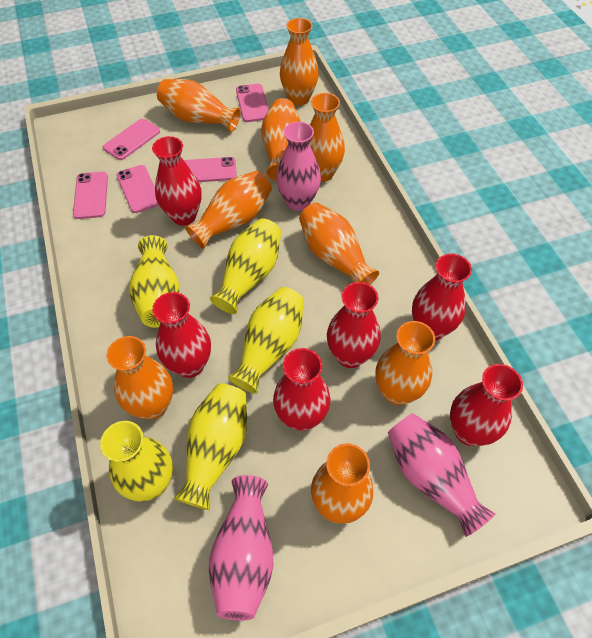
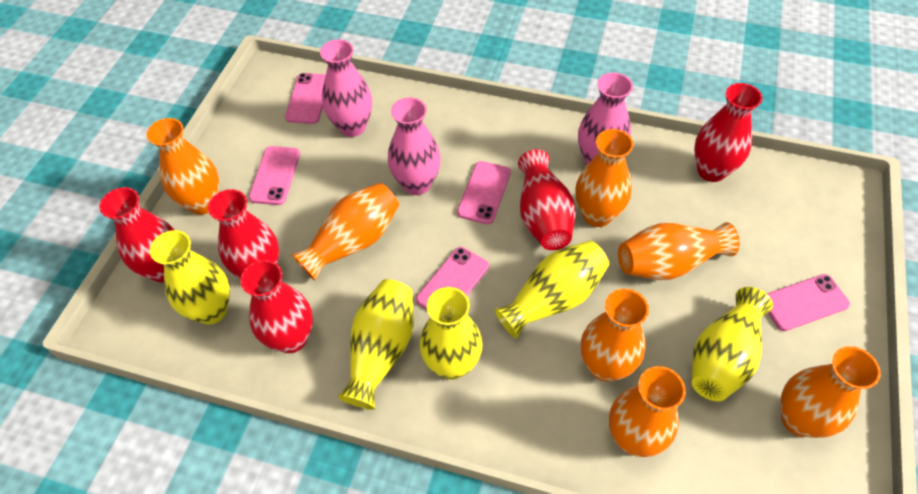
orange vase: 9 -> 7
red vase: 6 -> 5

